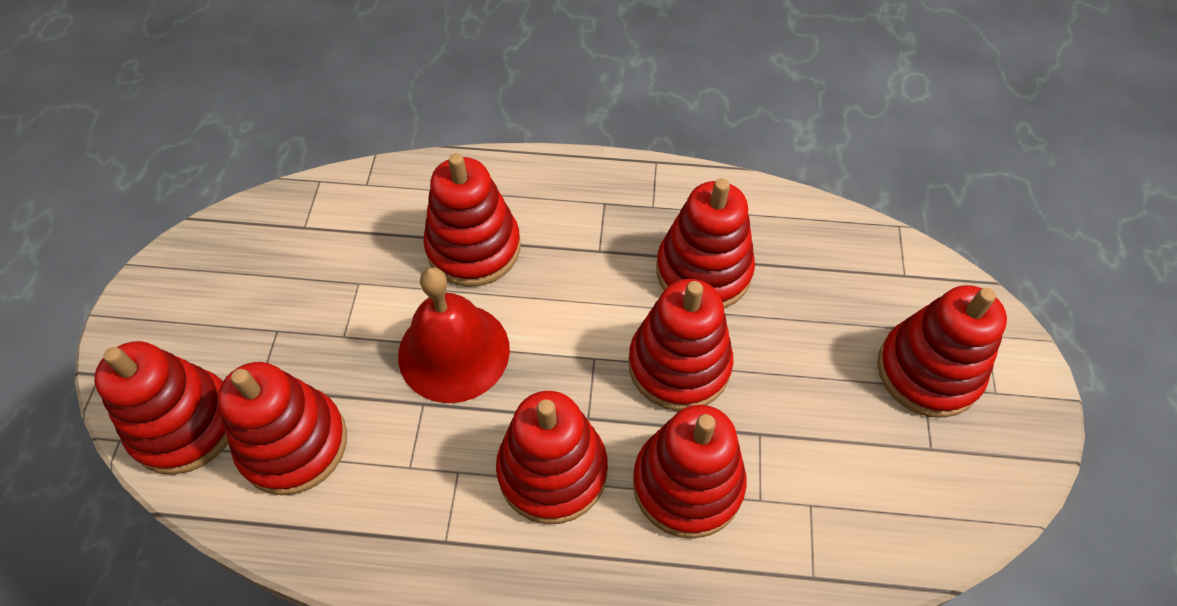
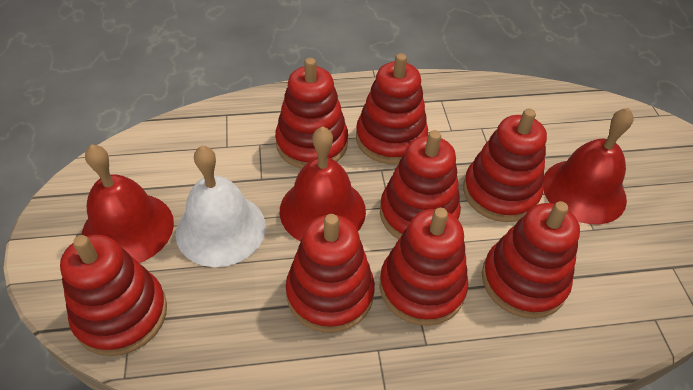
red bell: 1 -> 3
white bell: 0 -> 1

